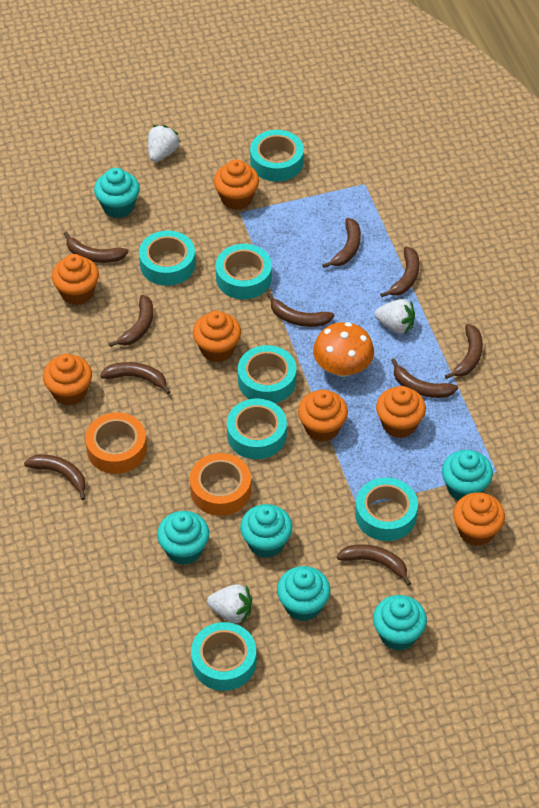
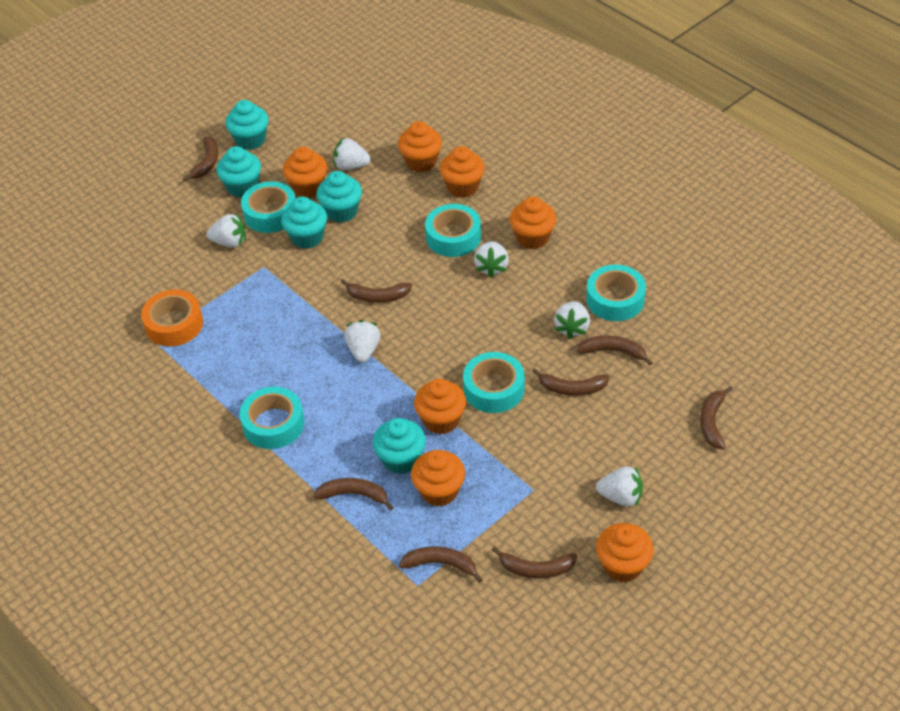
brown banana: 10 -> 8
orange mushroom: 1 -> 0
orange tape: 2 -> 1
turquoise cupcake: 6 -> 5
turquoise tape: 7 -> 5
white strawberry: 3 -> 6

